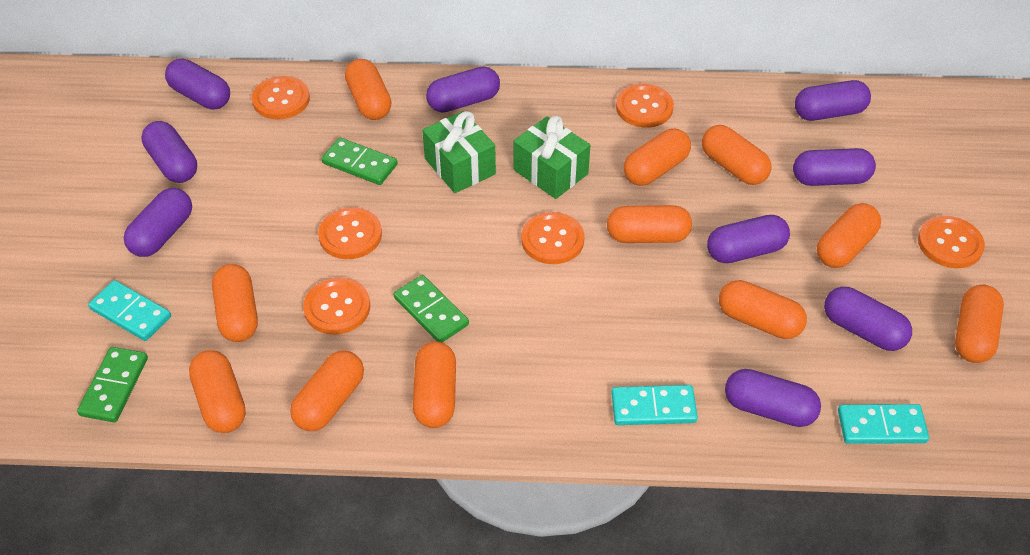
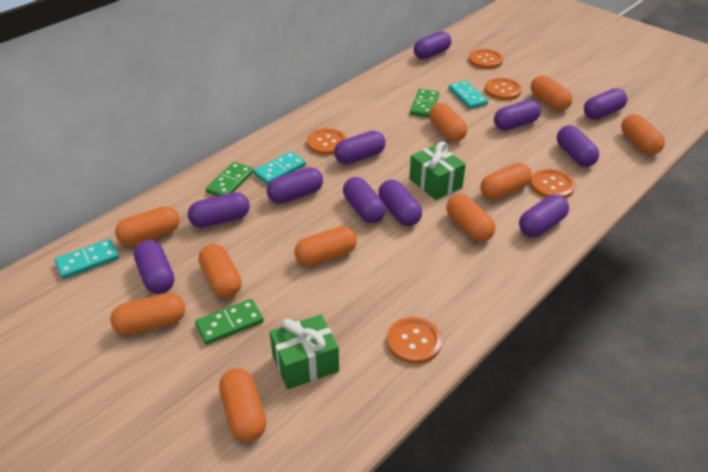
orange button: 6 -> 5
orange capsule: 11 -> 10
purple capsule: 9 -> 11

